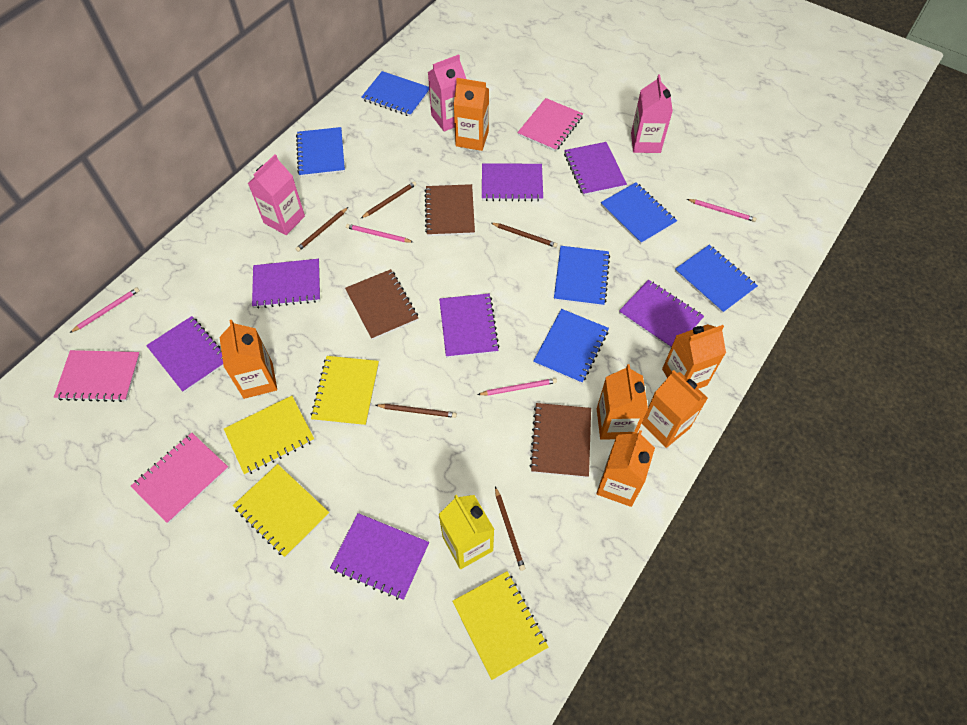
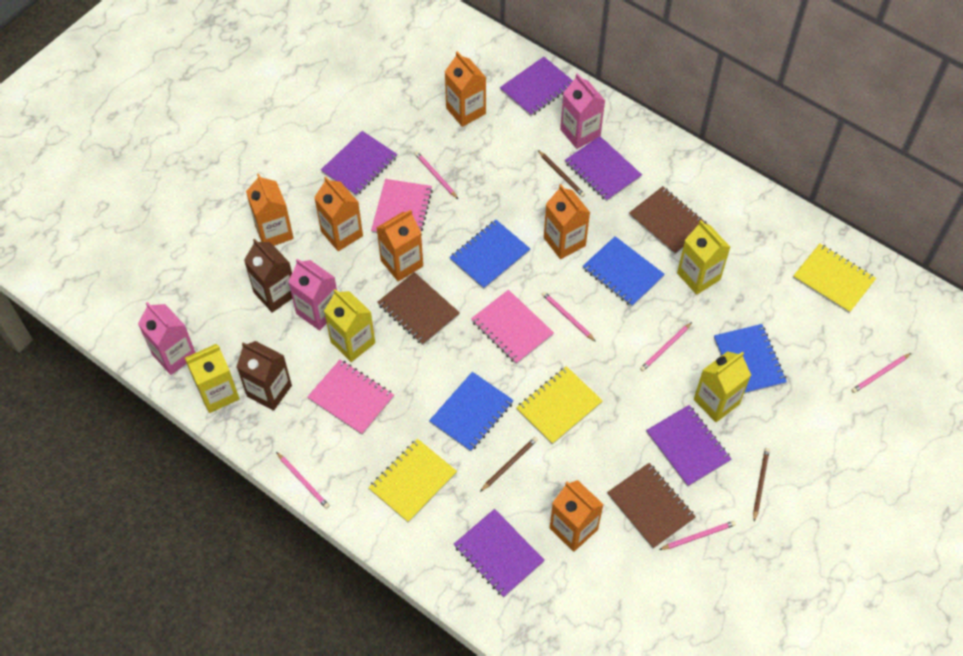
blue notebook: 6 -> 4
brown carton: 0 -> 2
brown pencil: 5 -> 3
pink pencil: 4 -> 6
purple notebook: 7 -> 5
yellow carton: 1 -> 4
yellow notebook: 4 -> 3

